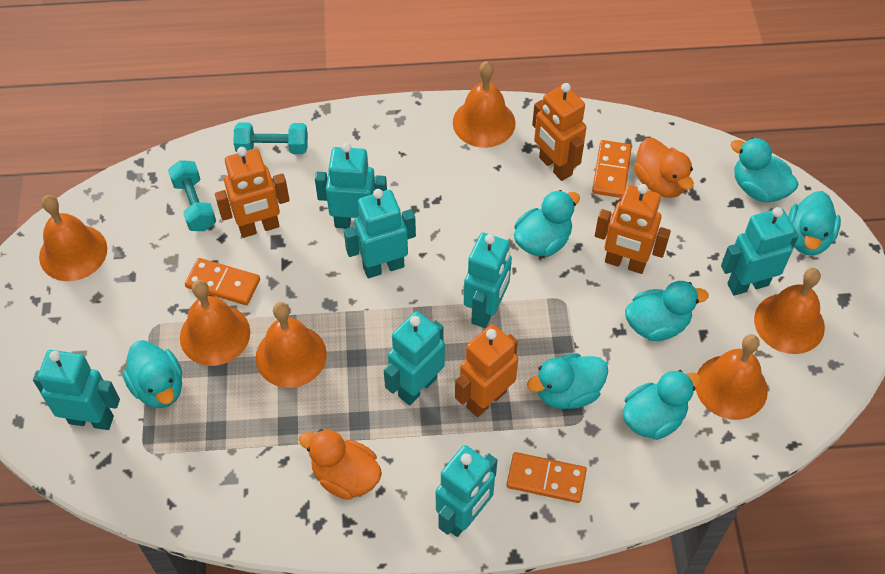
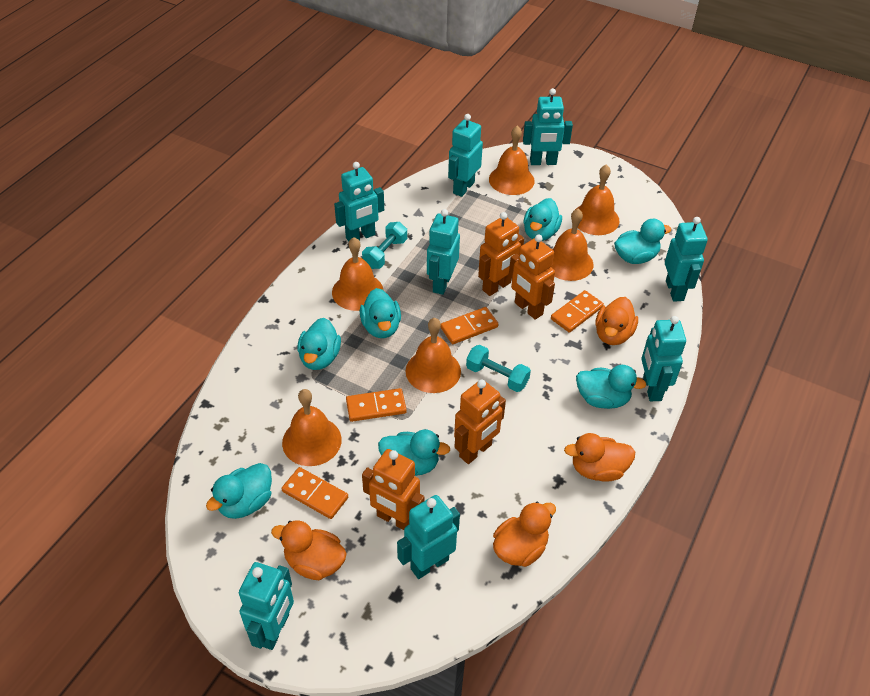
orange domino: 3 -> 4
orange duck: 2 -> 4
turquoise robot: 7 -> 8

